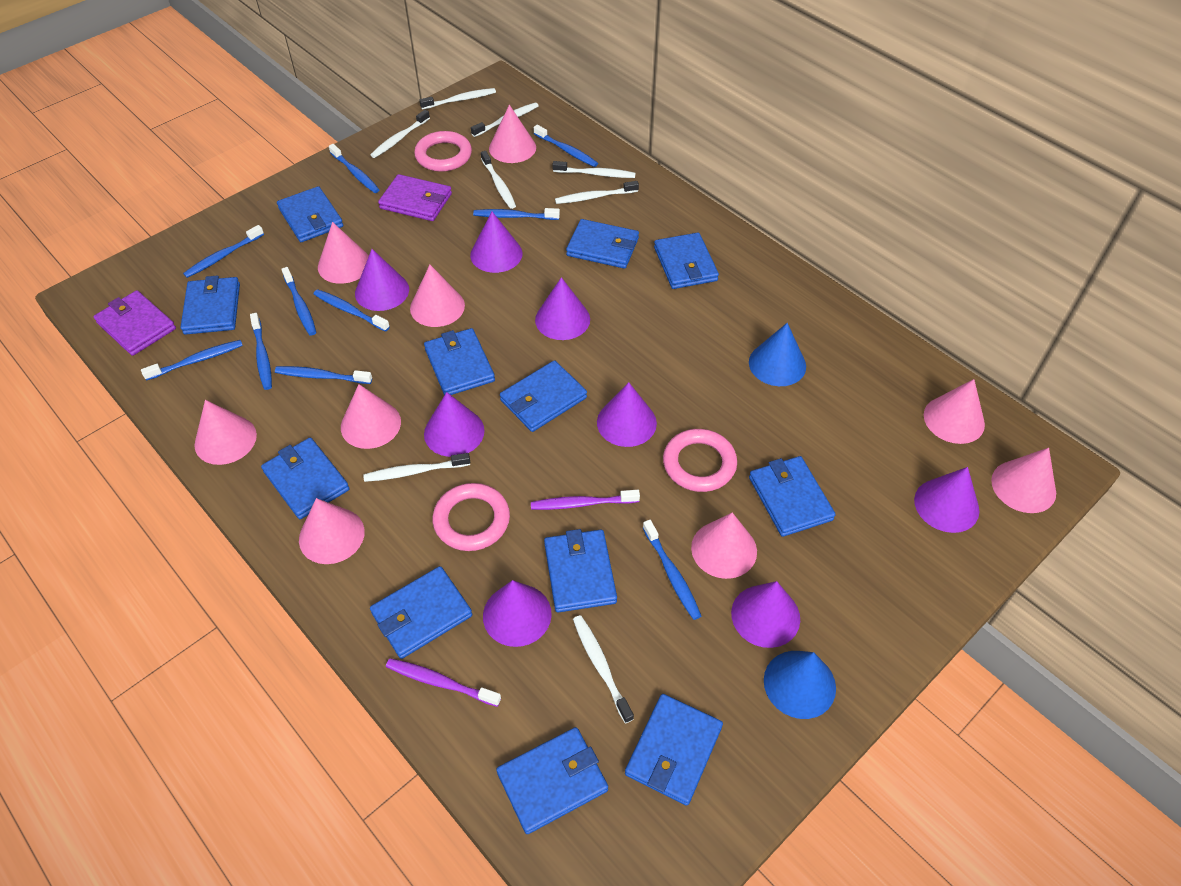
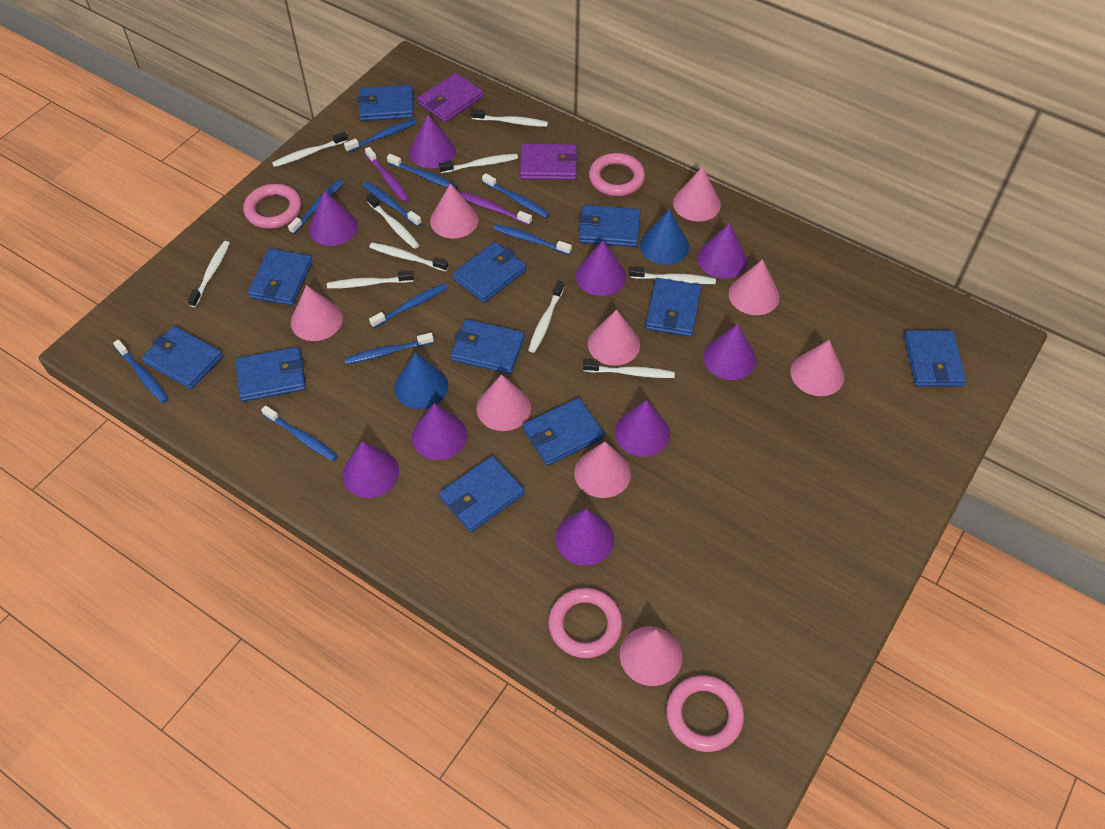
blue wallet: 12 -> 11
pink ring: 3 -> 4
purple cone: 8 -> 9
white toothbrush: 8 -> 10

